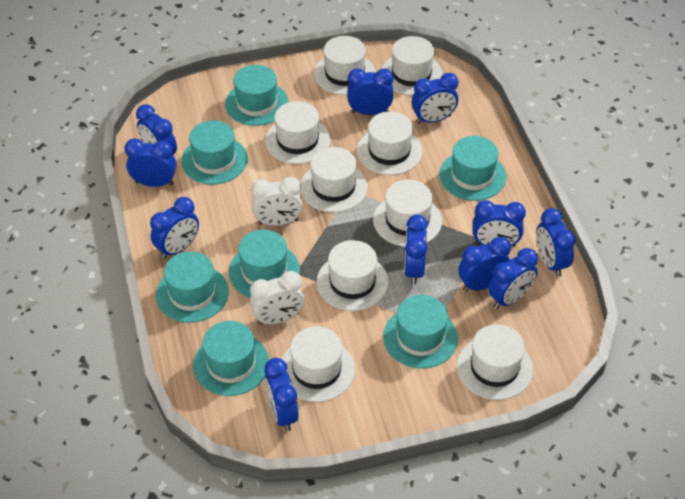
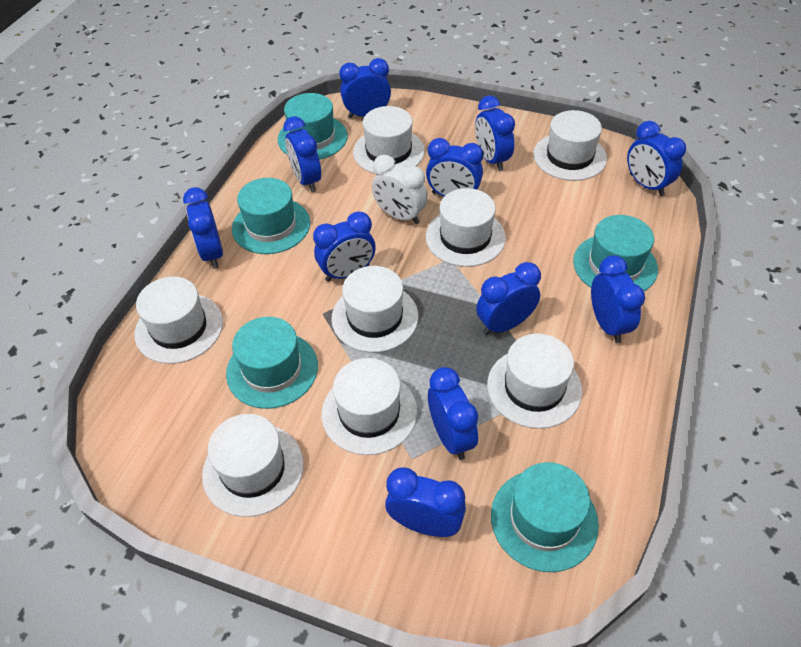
turquoise hat: 7 -> 5
white clock: 2 -> 1
white hat: 9 -> 8

